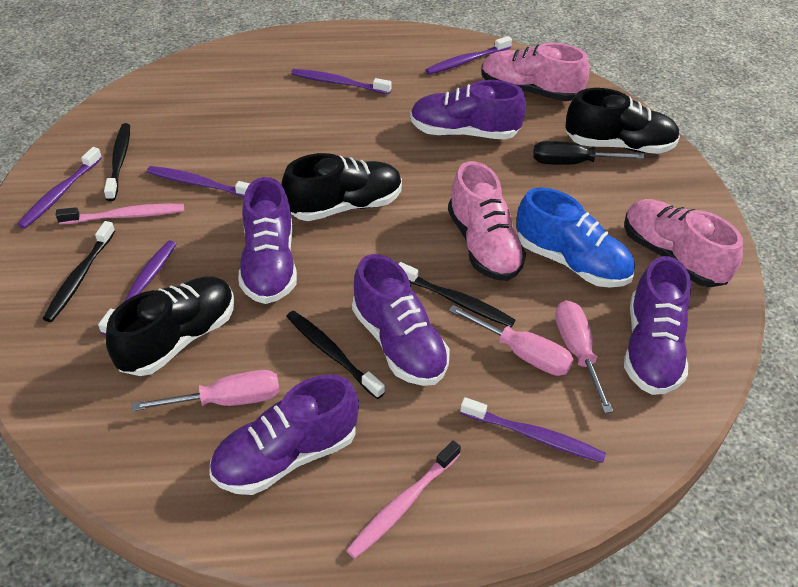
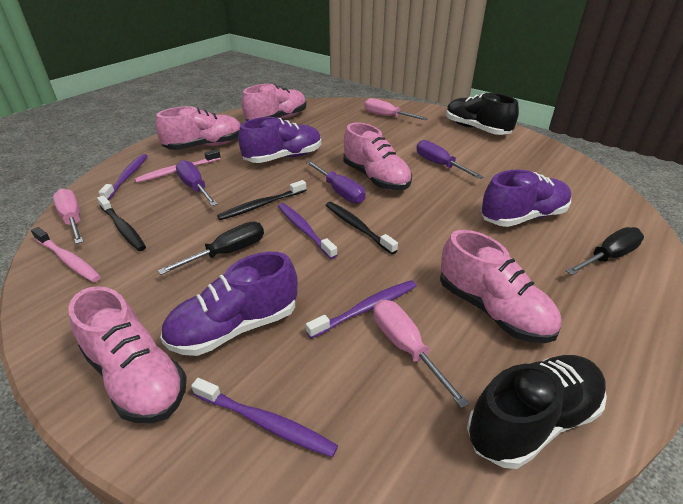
black screwdriver: 1 -> 2
black shoe: 3 -> 2
black toothbrush: 4 -> 3
blue shoe: 1 -> 0
pink shoe: 3 -> 5
purple screwdriver: 0 -> 3
purple shoe: 5 -> 3
purple toothbrush: 6 -> 4

